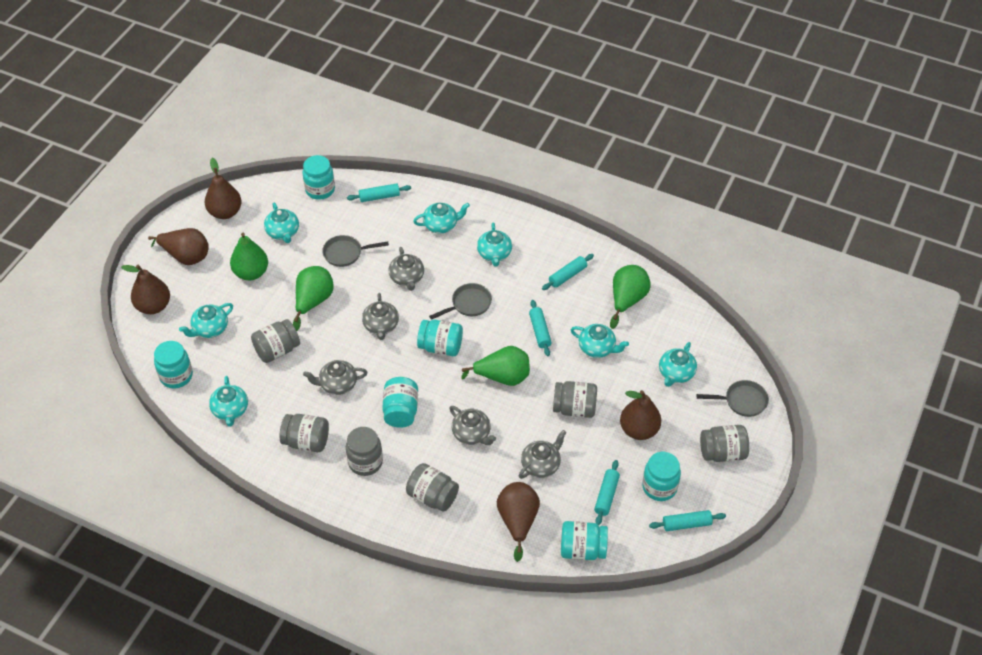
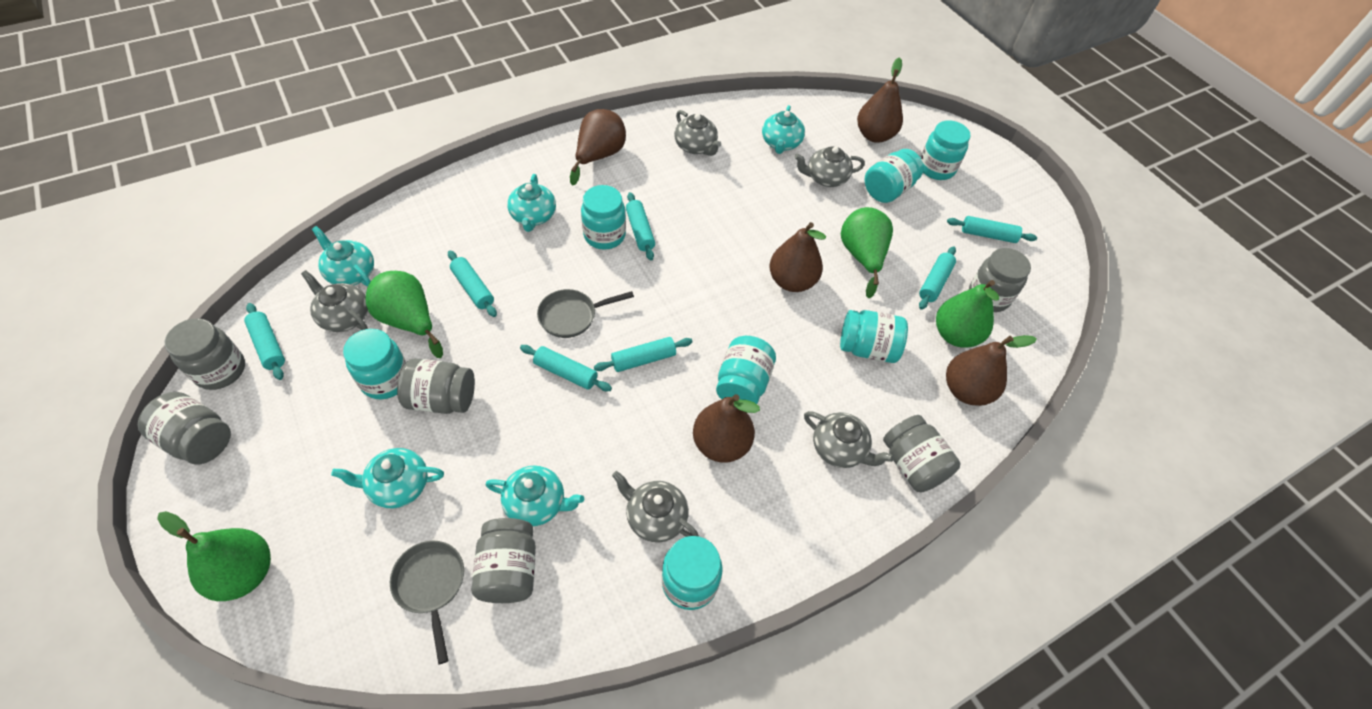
grey pan: 3 -> 2
turquoise jar: 6 -> 7
turquoise rolling pin: 5 -> 7
turquoise teapot: 7 -> 5

